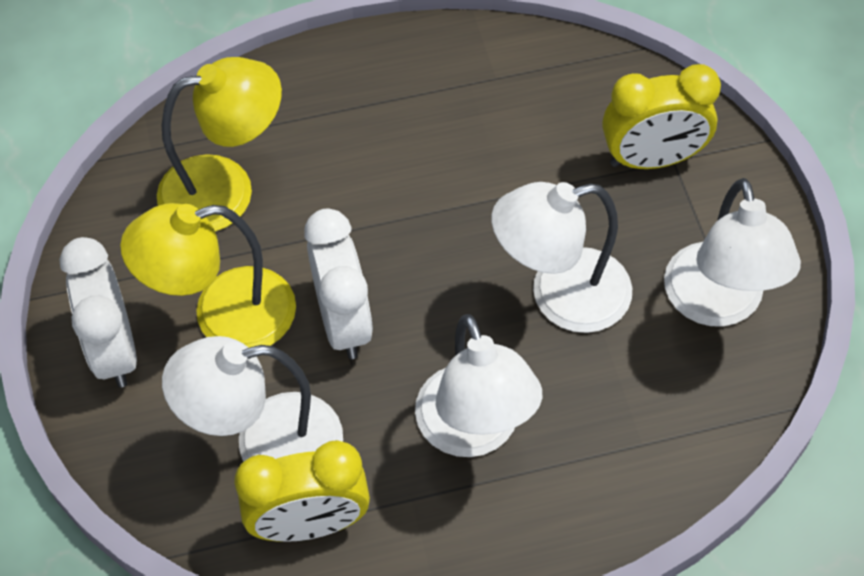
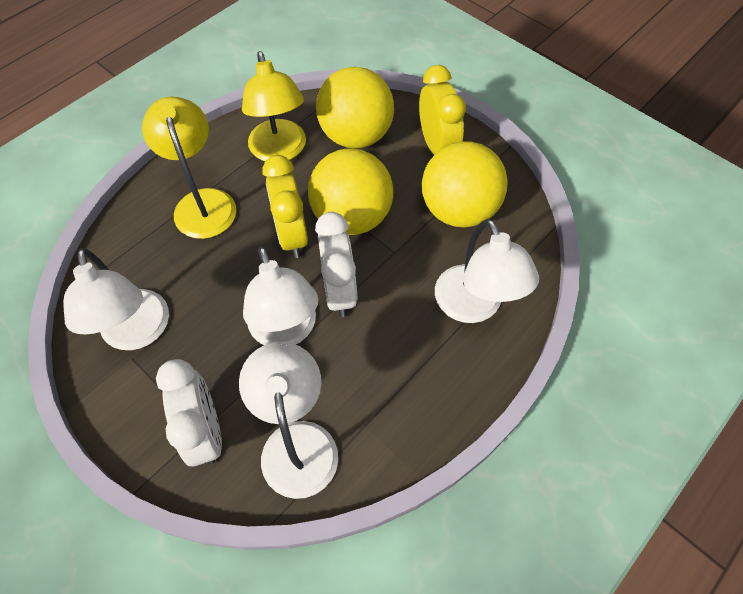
yellow ball: 0 -> 3

